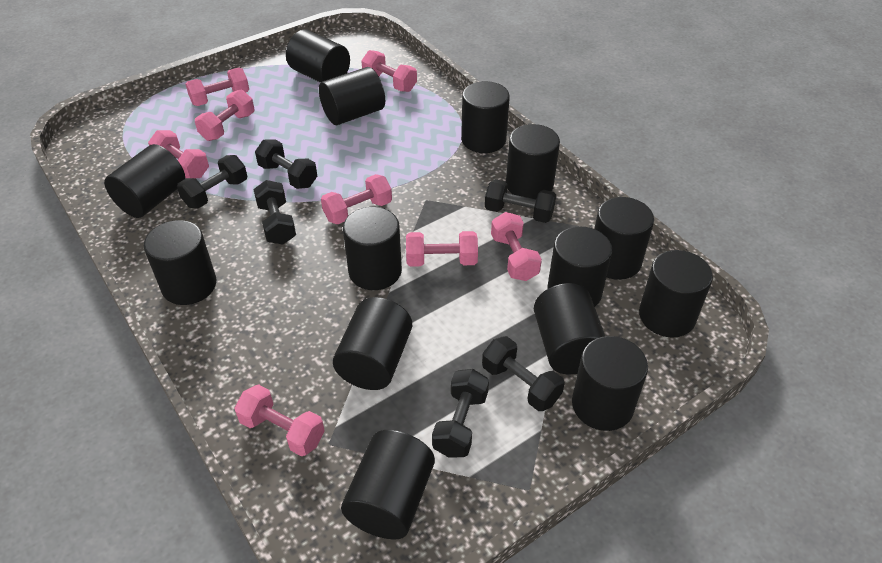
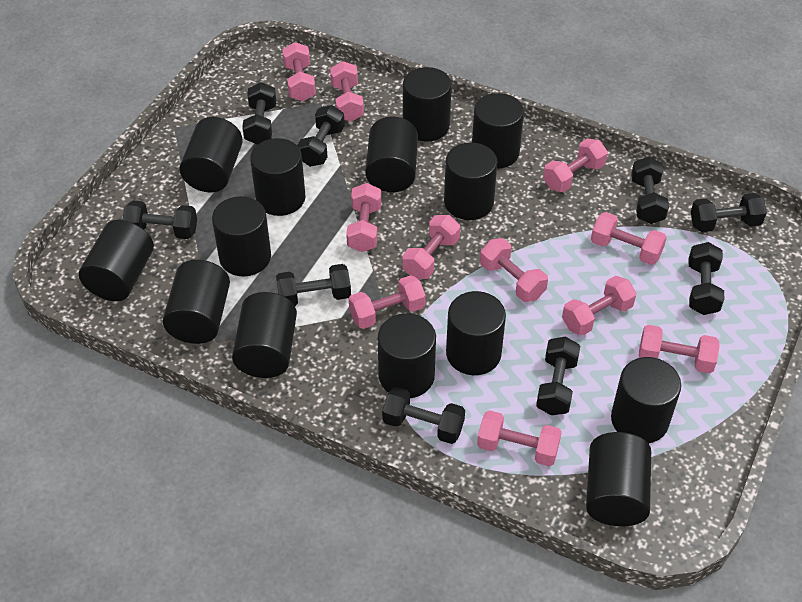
black dumbbell: 6 -> 9
pink dumbbell: 8 -> 11

